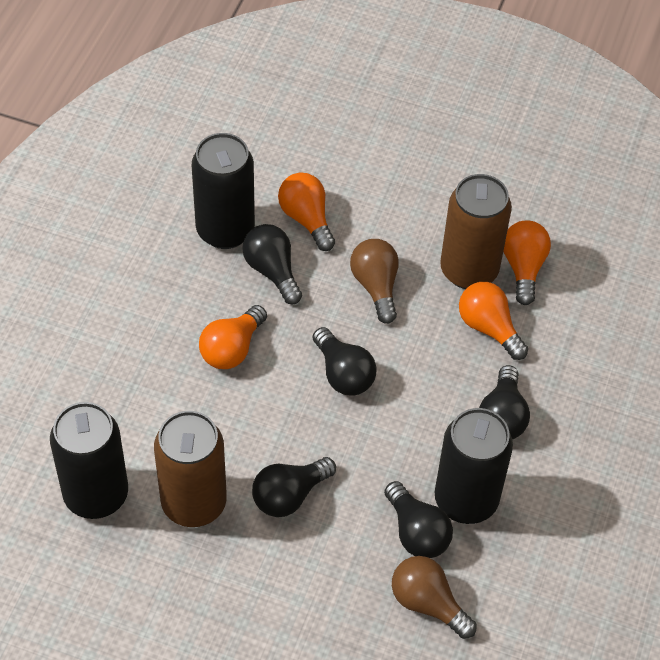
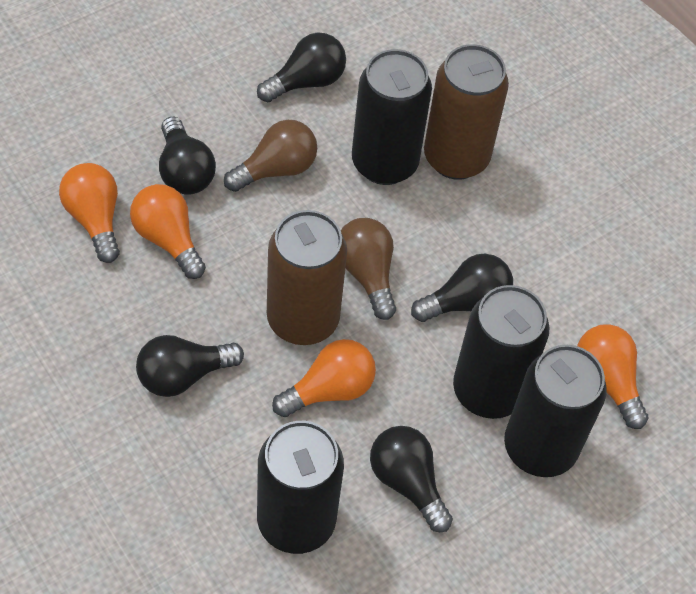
black can: 3 -> 4

